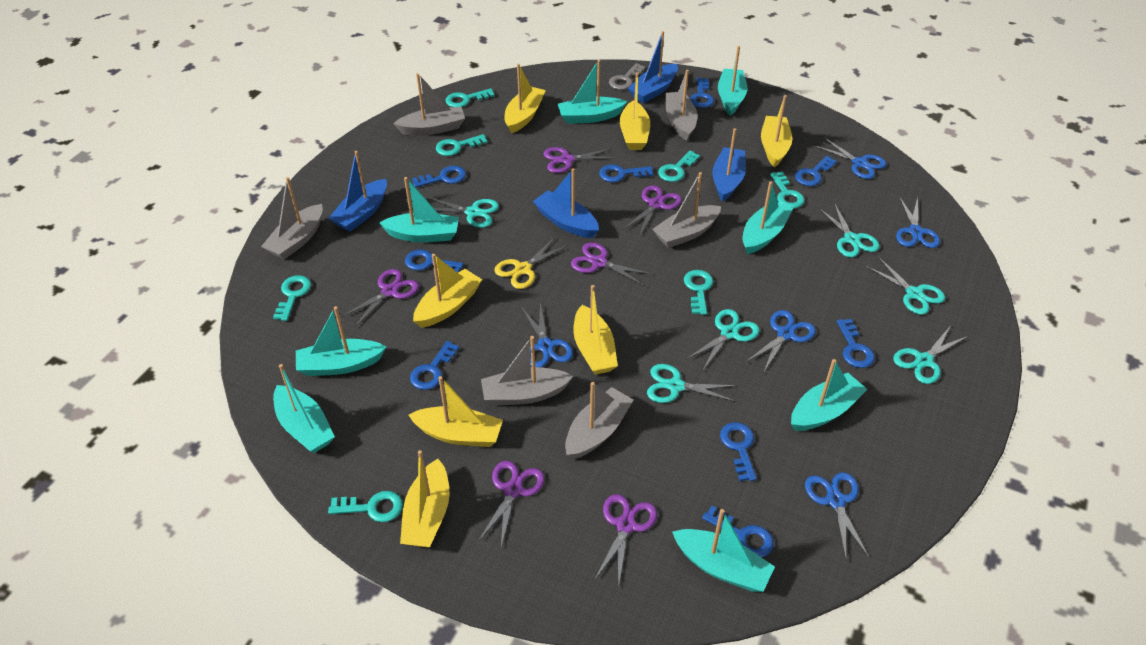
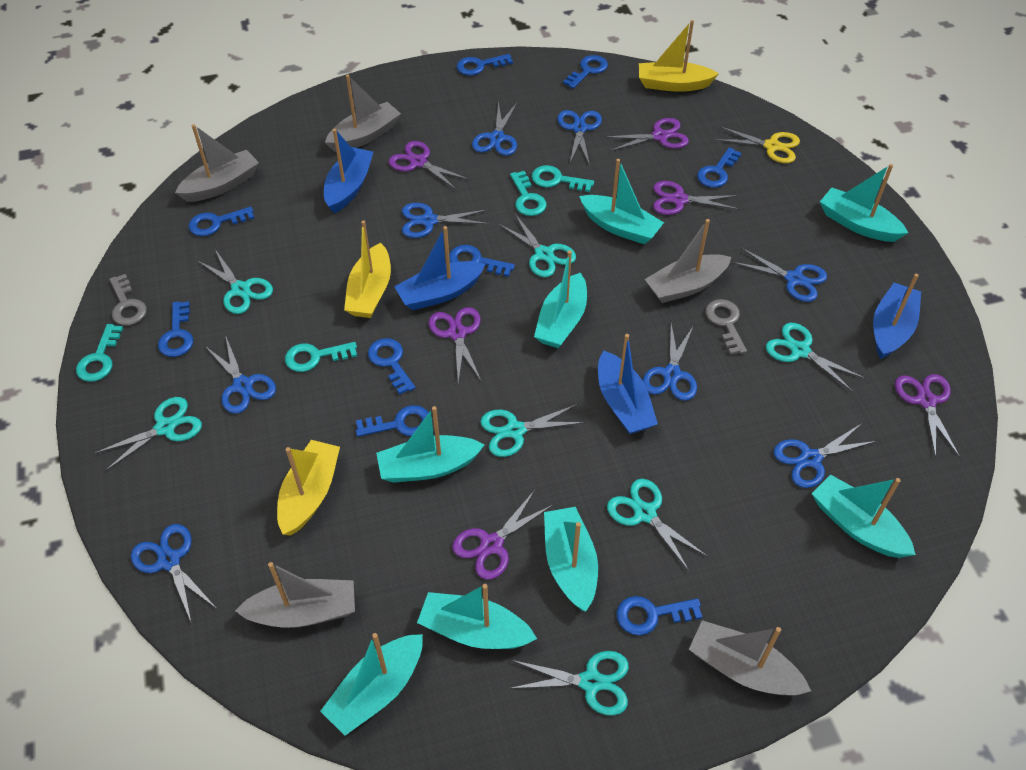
blue scissors: 5 -> 8
grey boat: 6 -> 5
grey key: 1 -> 2
turquoise key: 7 -> 4
turquoise scissors: 6 -> 7
yellow boat: 7 -> 3

